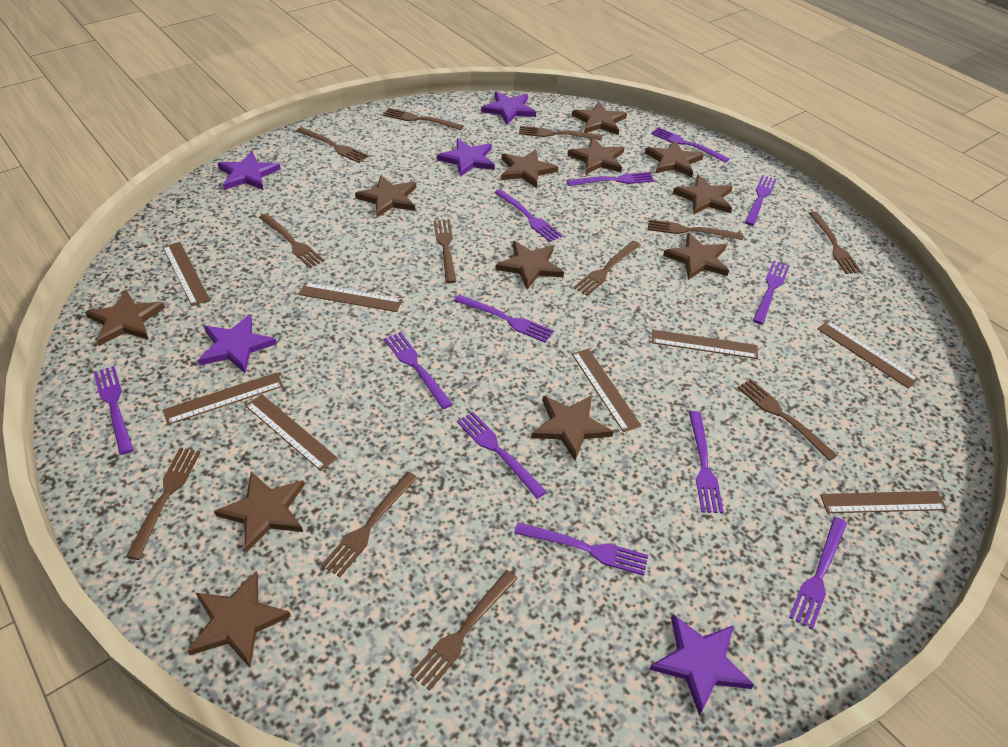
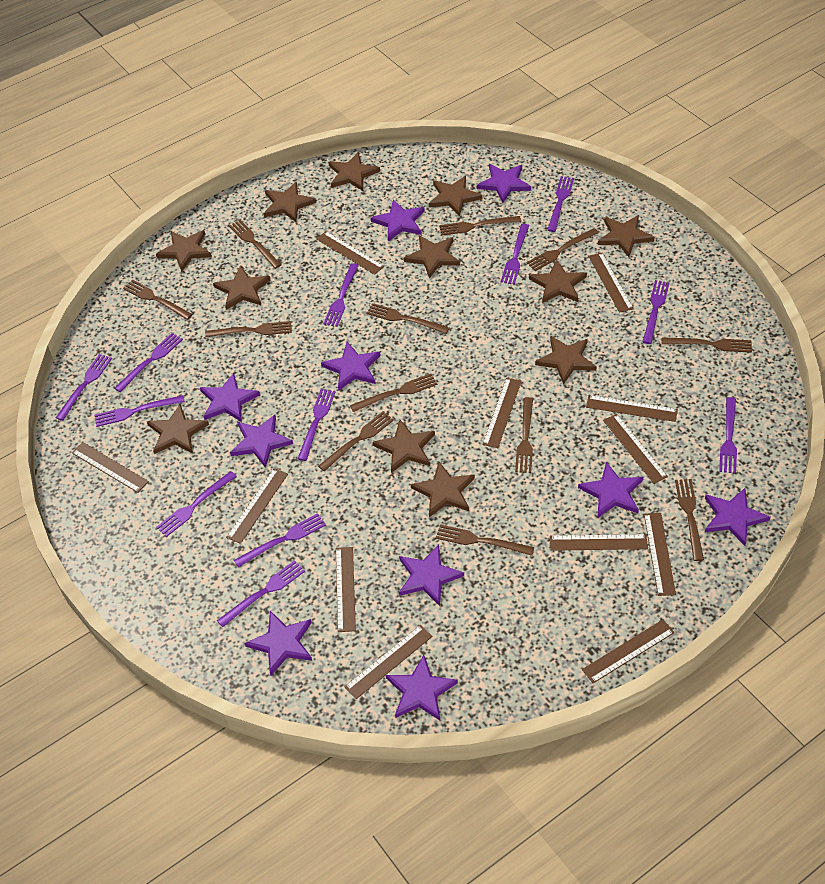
brown ruler: 8 -> 12
purple star: 5 -> 10

